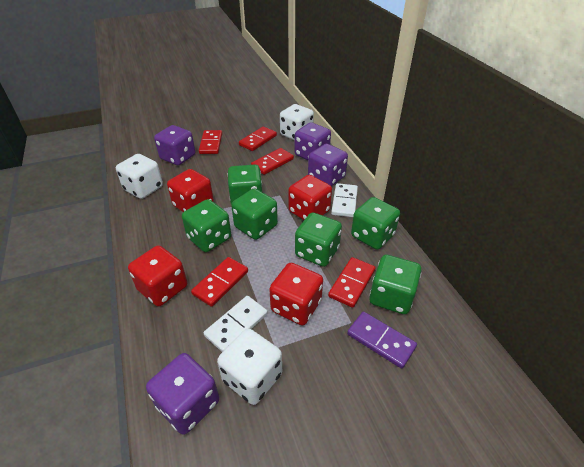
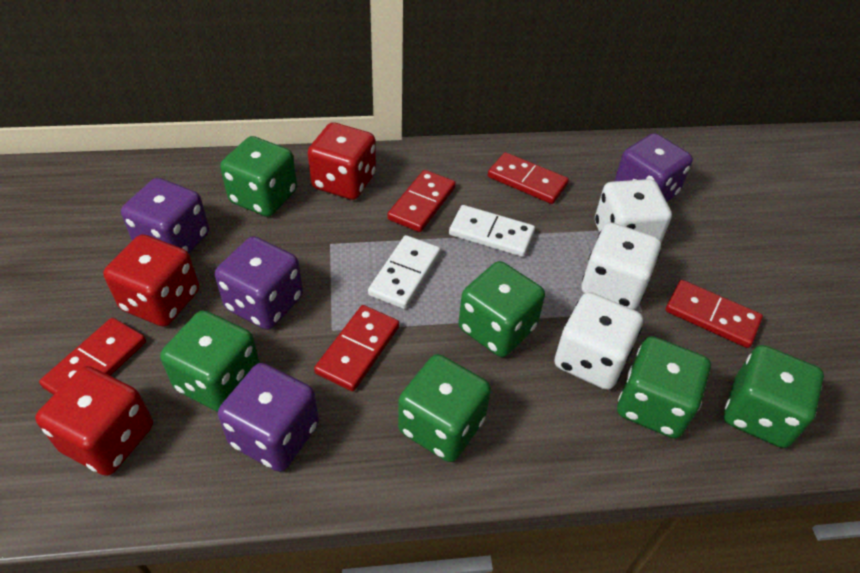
purple domino: 1 -> 0
red dice: 4 -> 3

